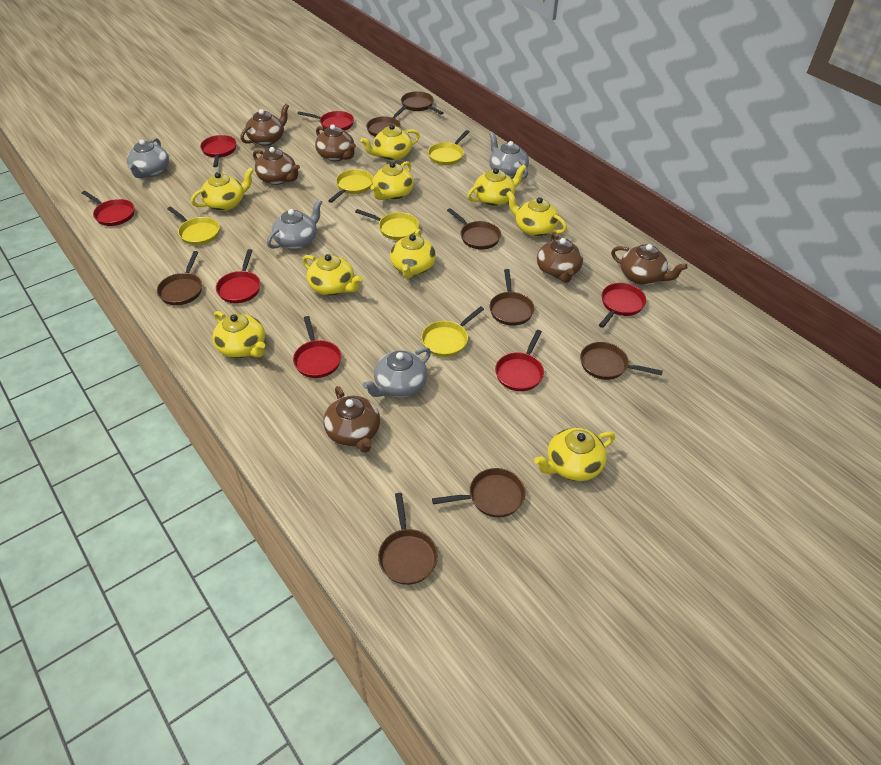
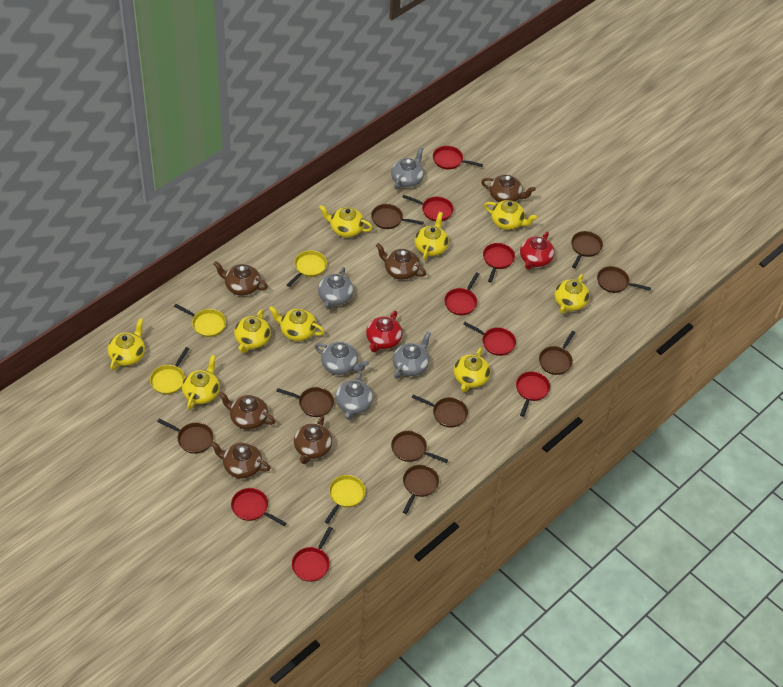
brown pan: 8 -> 9
grey teapot: 4 -> 5
red pan: 7 -> 8
red teapot: 0 -> 2
yellow pan: 5 -> 4

